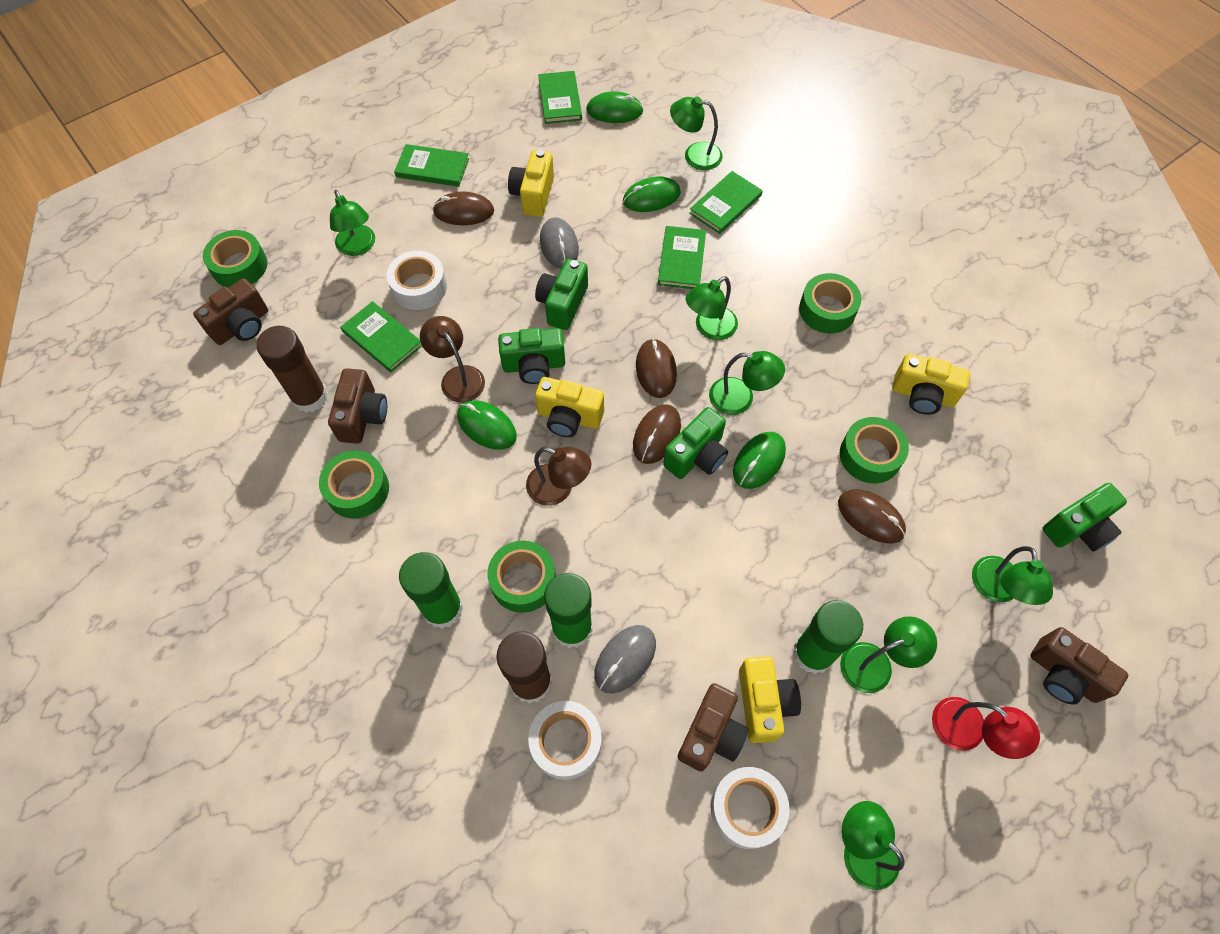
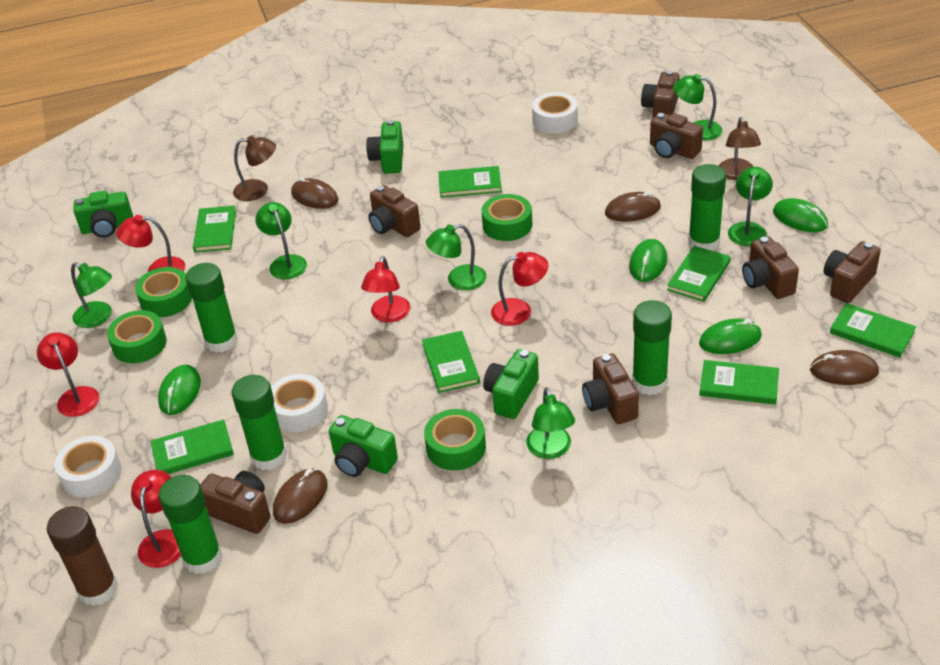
brown camera: 4 -> 7
brown glue stick: 2 -> 1
green book: 5 -> 7
green glue stick: 3 -> 5
green lamp: 7 -> 6
green tape: 5 -> 4
grey mouse: 2 -> 0
red lamp: 1 -> 5
yellow camera: 4 -> 0

